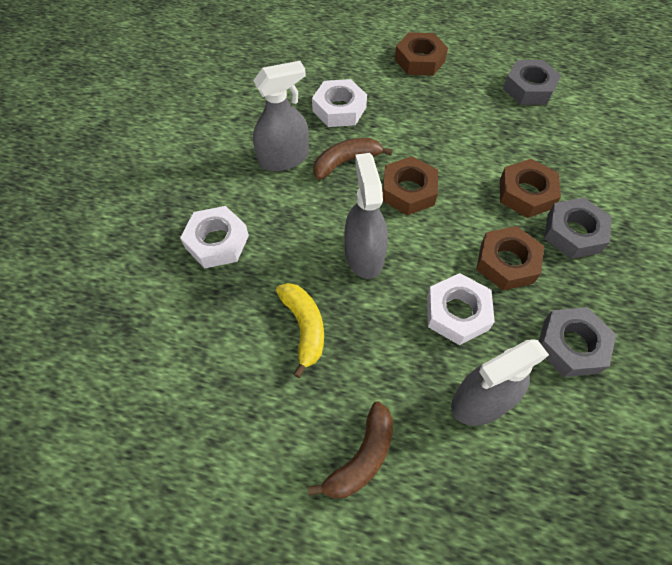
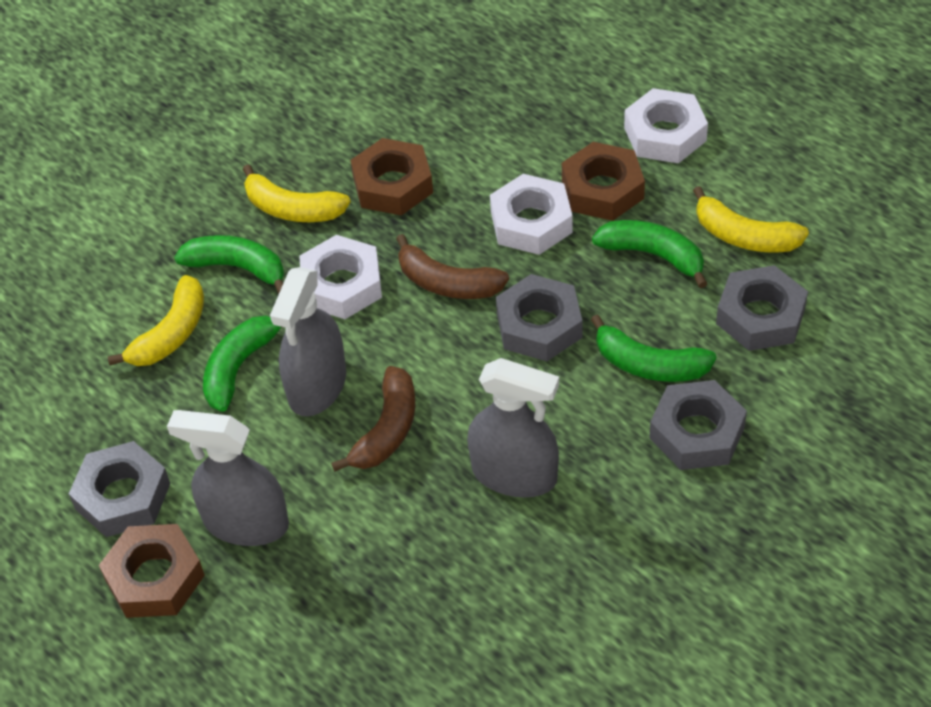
brown nut: 4 -> 3
green banana: 0 -> 4
grey nut: 3 -> 4
yellow banana: 1 -> 3

